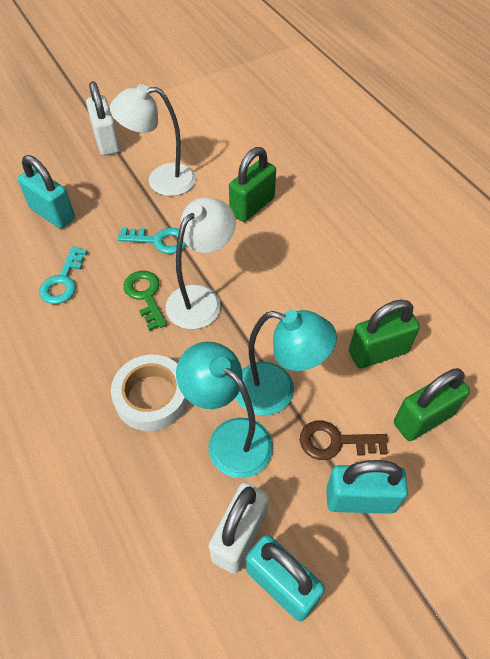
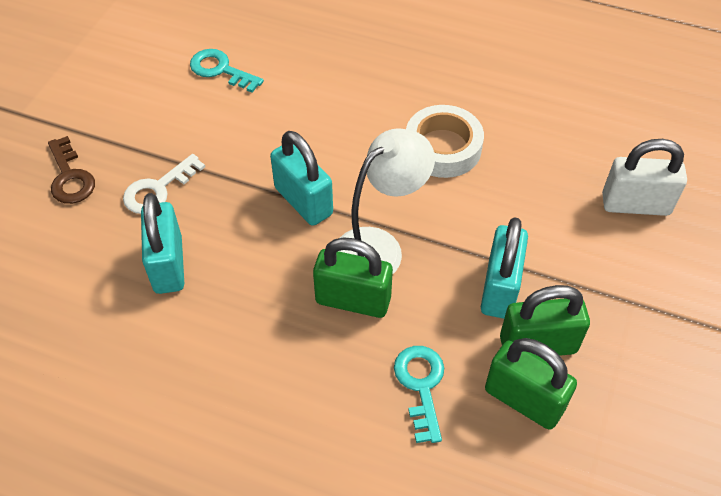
green key: 1 -> 0
turquoise lamp: 2 -> 0
white key: 0 -> 1
white lamp: 2 -> 1
white padlock: 2 -> 1

